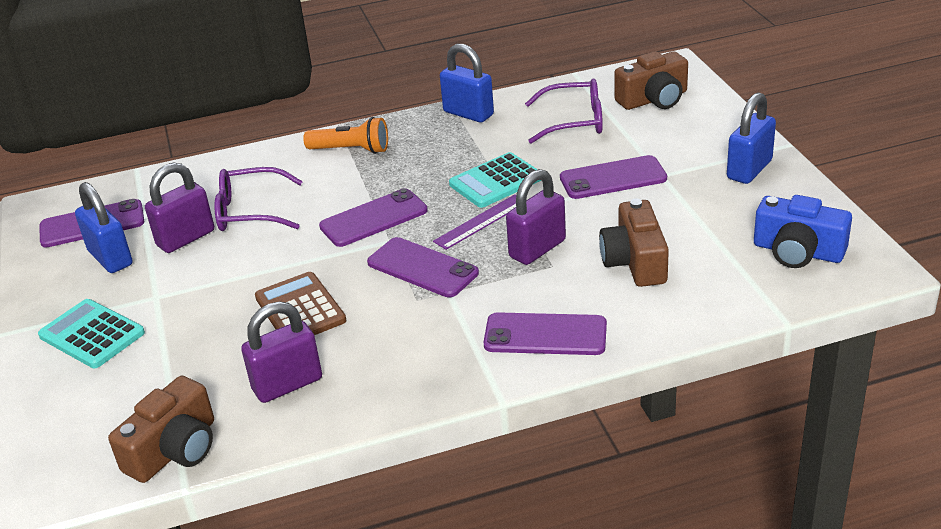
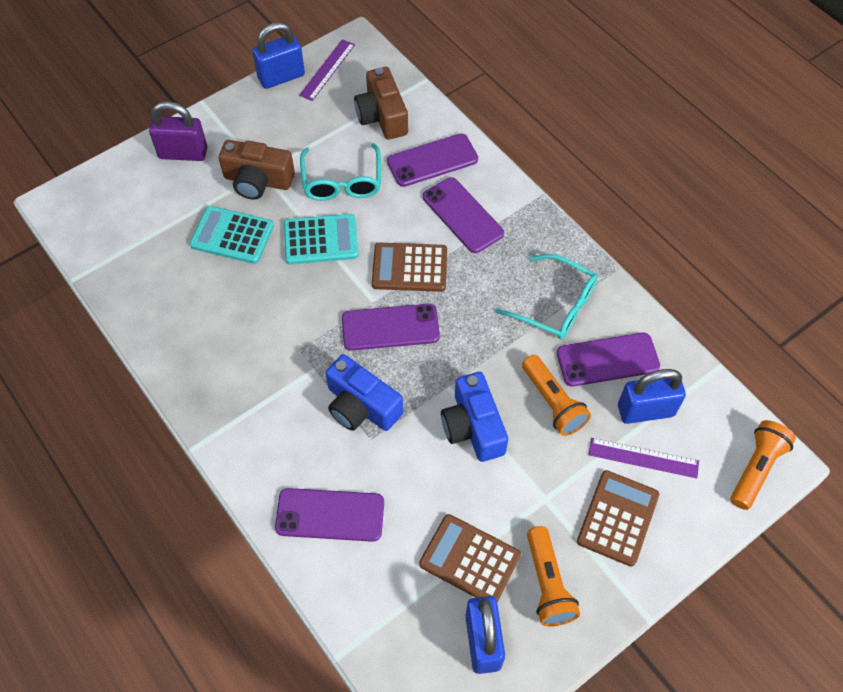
blue camera: 1 -> 2
brown calculator: 1 -> 3
brown camera: 3 -> 2
orange flashlight: 1 -> 3
purple glasses: 2 -> 0
purple padlock: 3 -> 1
purple ruler: 1 -> 2
turquoise glasses: 0 -> 2

